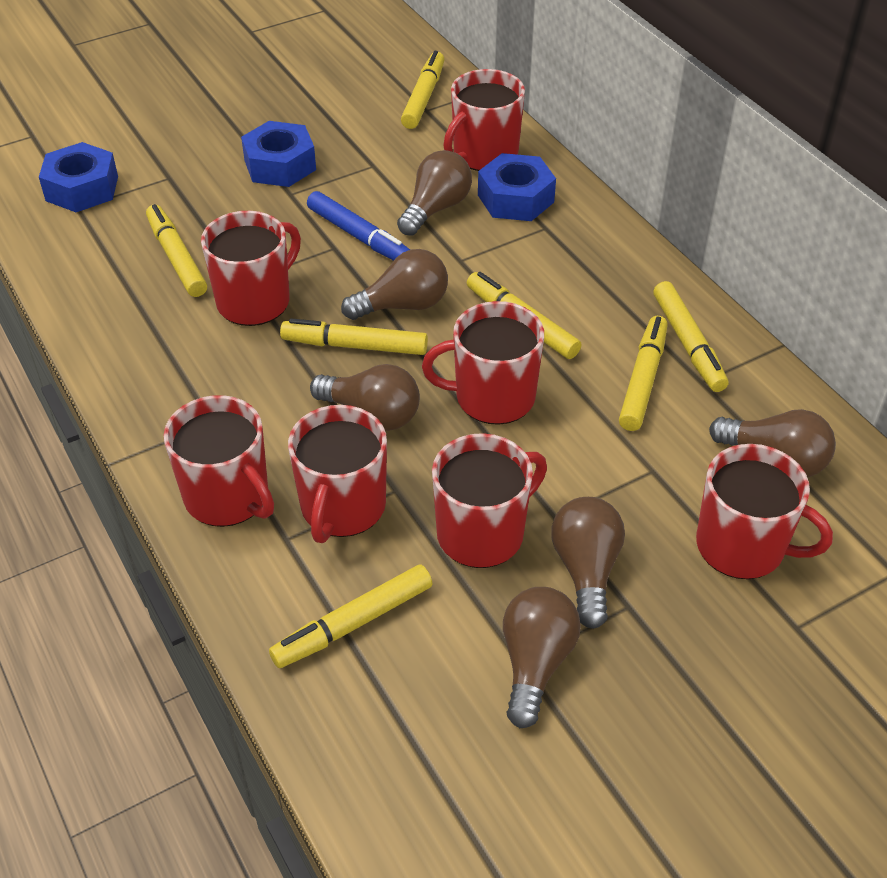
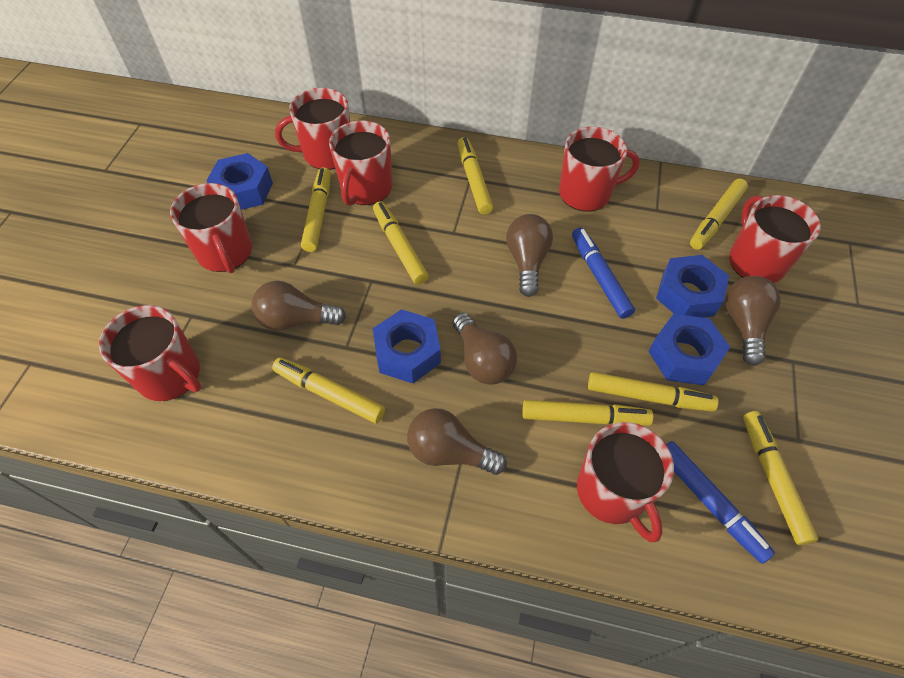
blue marker: 1 -> 2
blue nut: 3 -> 4
brown light bulb: 6 -> 5
yellow marker: 7 -> 8

